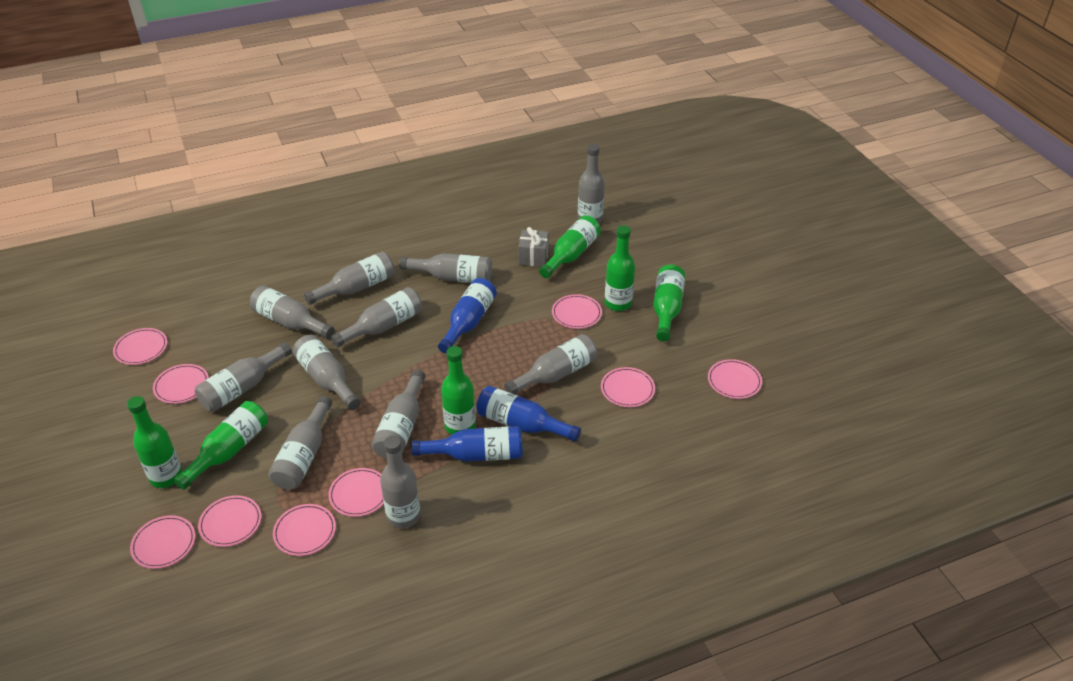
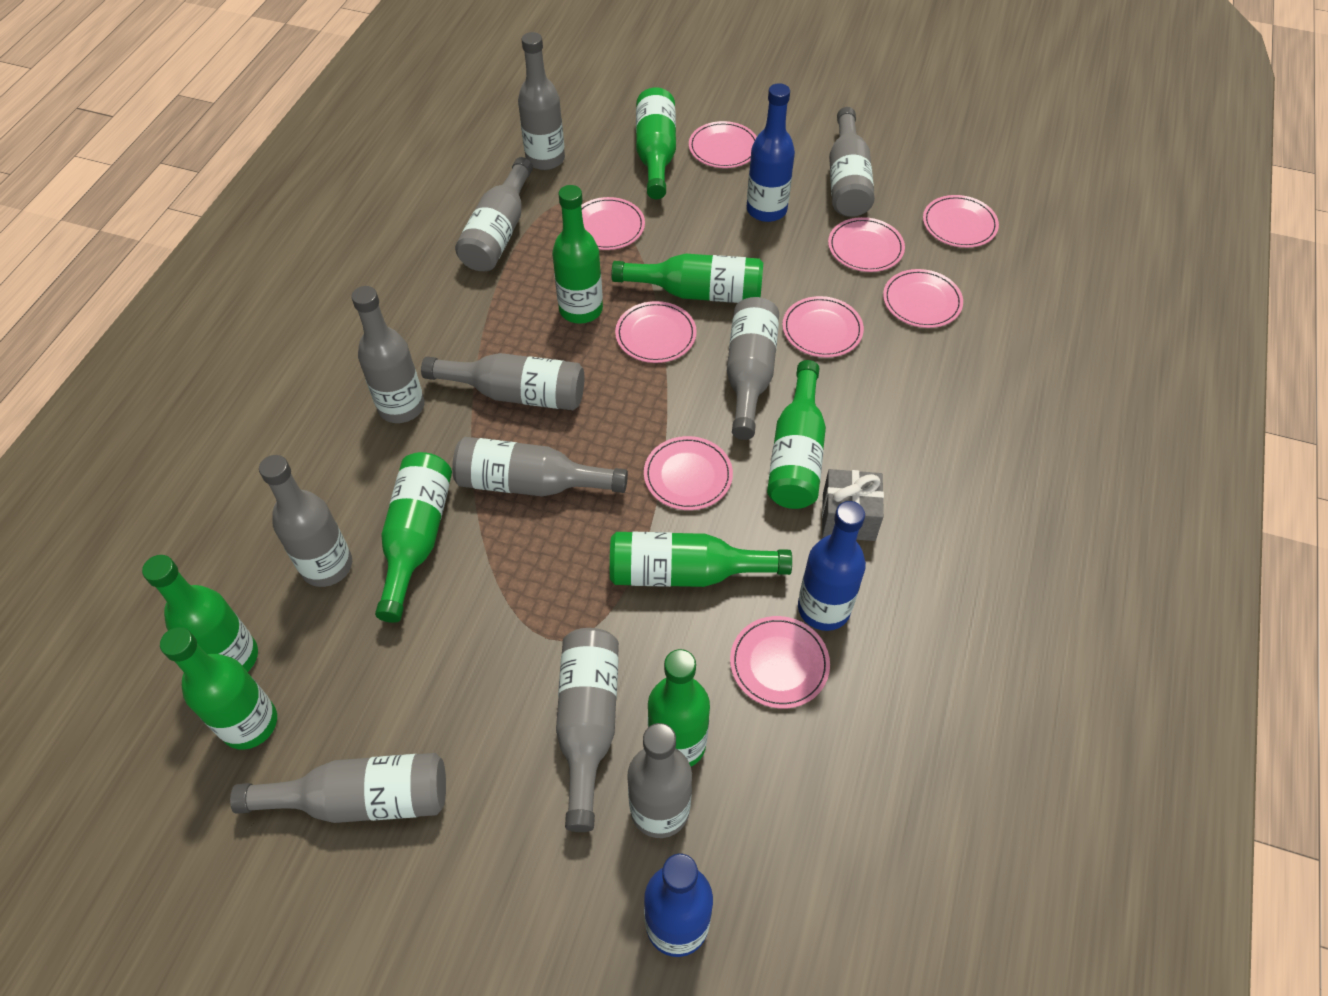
green bottle: 6 -> 9

